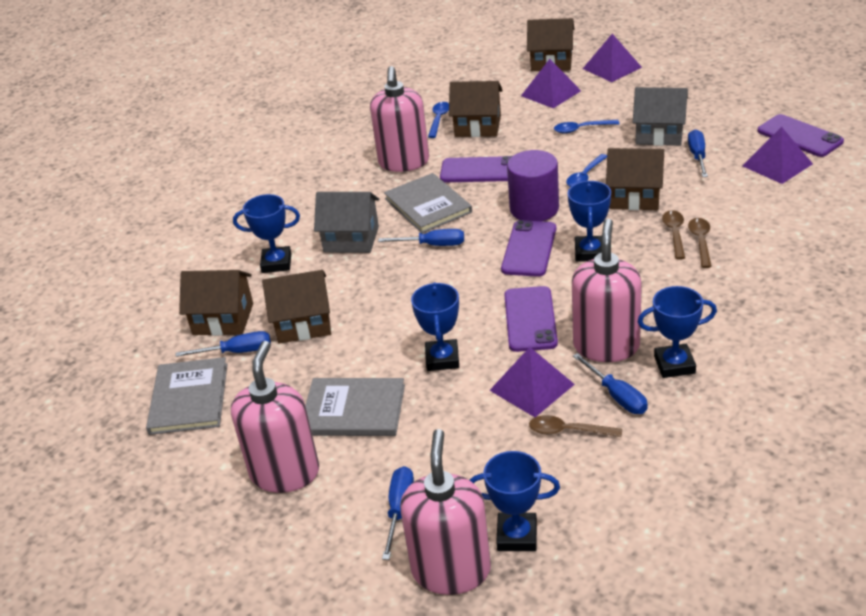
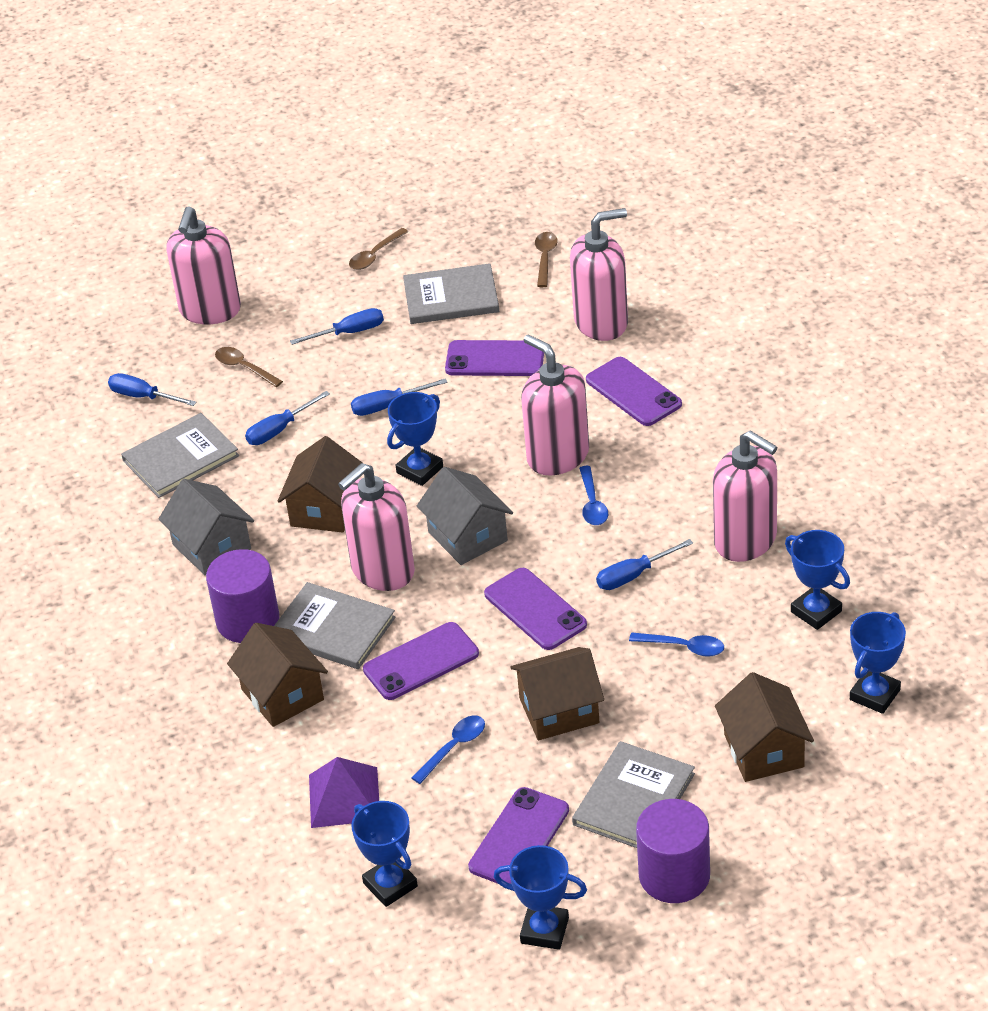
brown house: 5 -> 4
grey book: 3 -> 4
pink soap dispenser: 4 -> 5
purple cylinder: 1 -> 2
purple phone: 4 -> 5
purple pyramid: 4 -> 1

